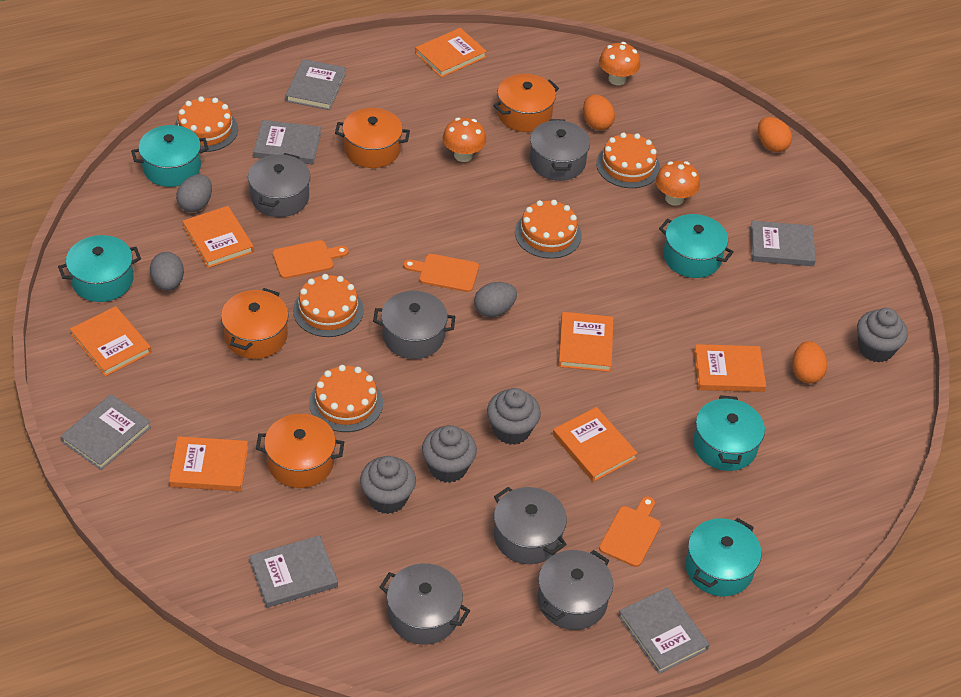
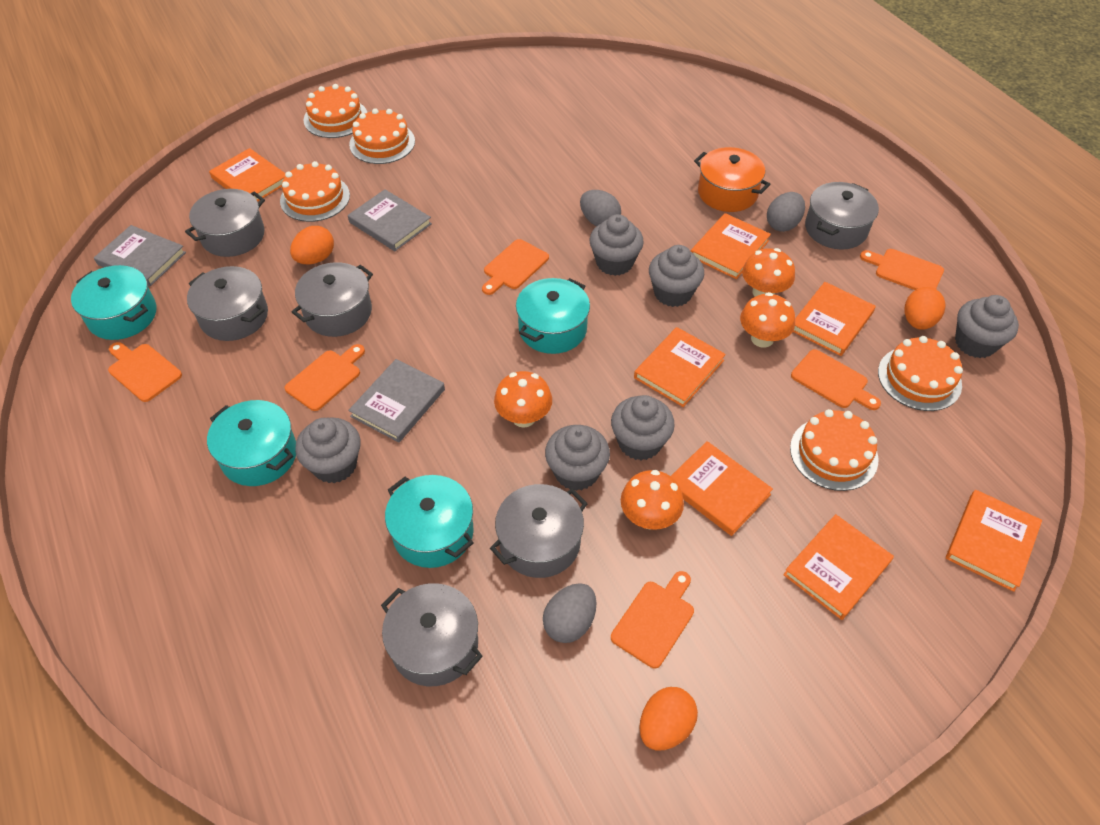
grey book: 6 -> 3
grey cupcake: 4 -> 6
orange cutting board: 3 -> 6
orange mushroom: 3 -> 4
orange pot: 4 -> 1
turquoise pot: 5 -> 4

